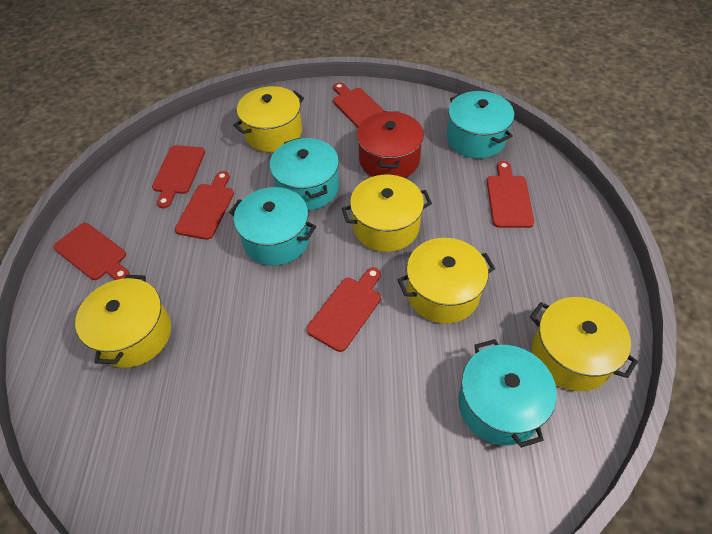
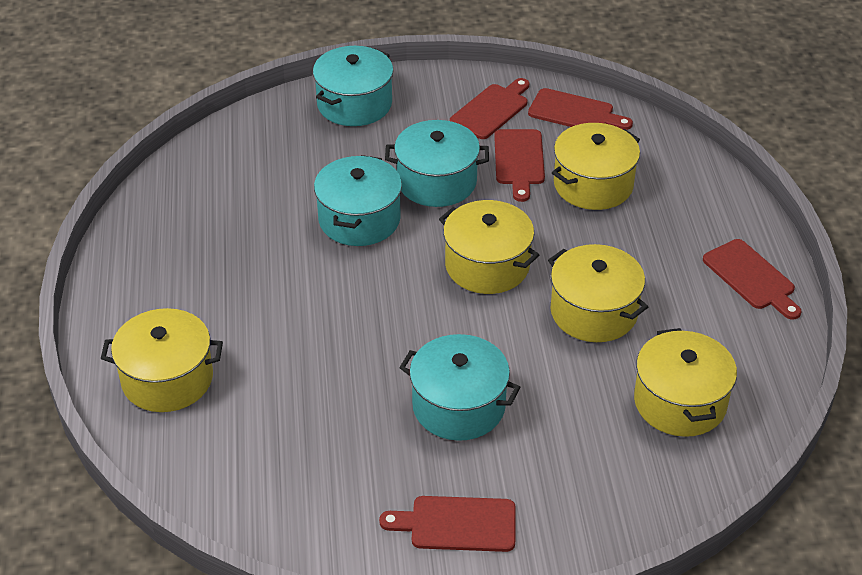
red cutting board: 6 -> 5
red pot: 1 -> 0

